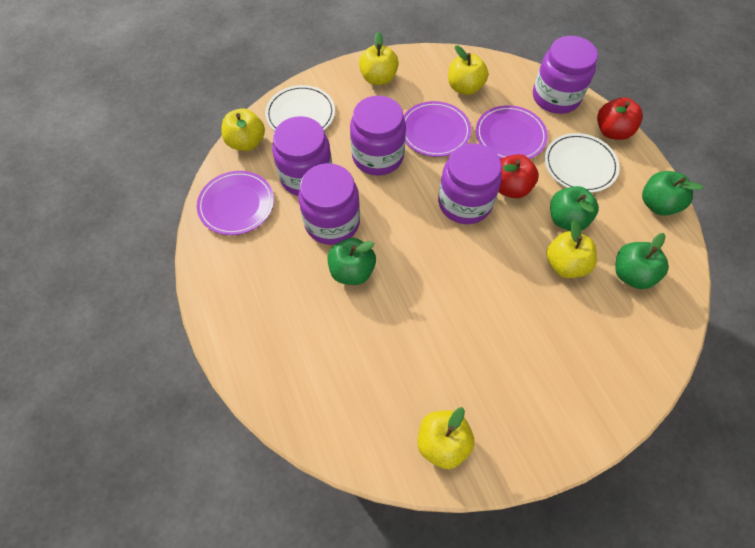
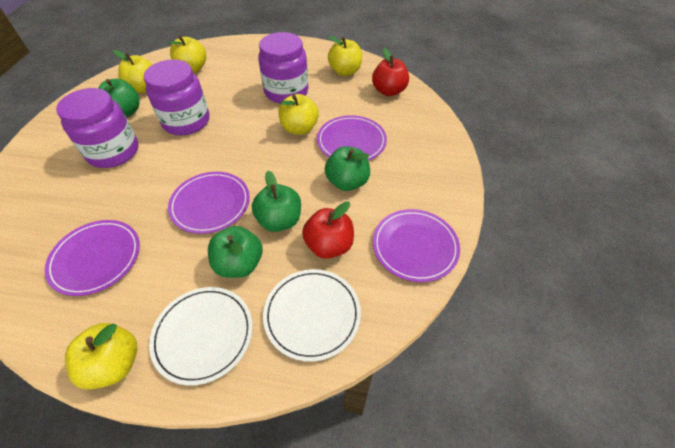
purple jar: 5 -> 3
purple plate: 3 -> 4

